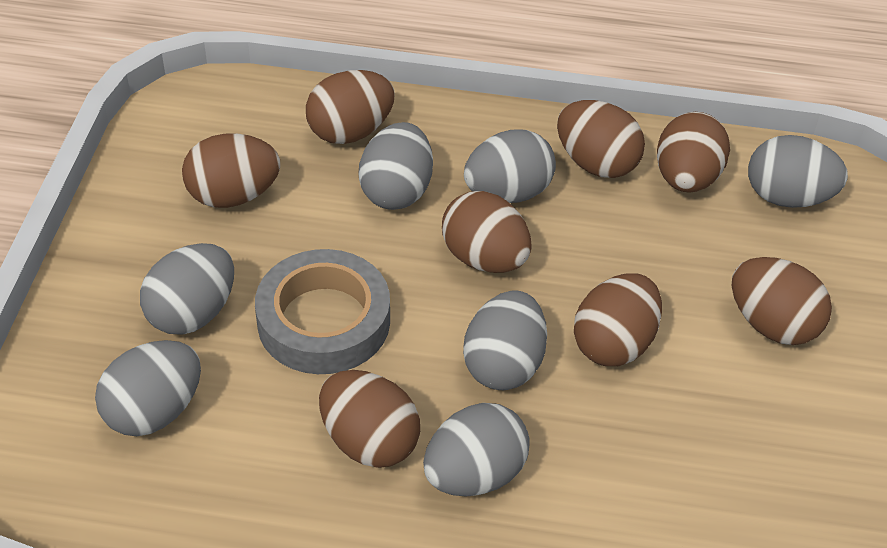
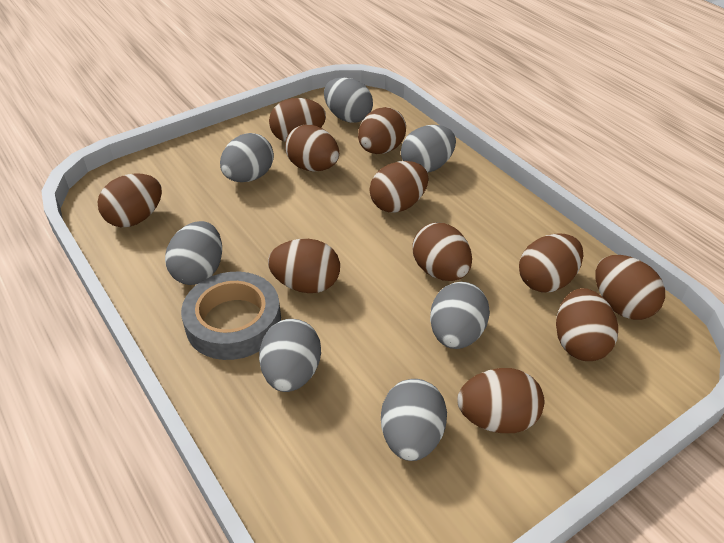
brown egg: 8 -> 11

